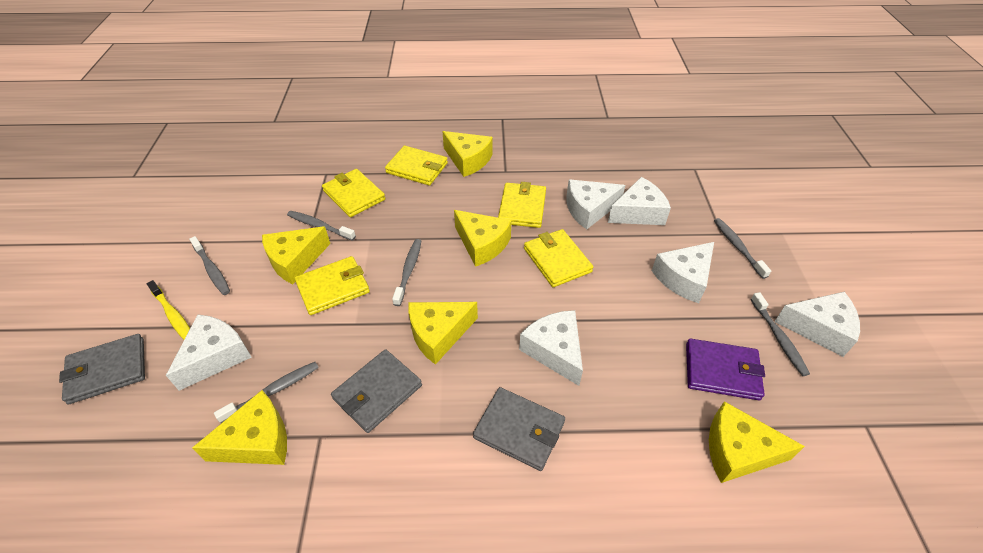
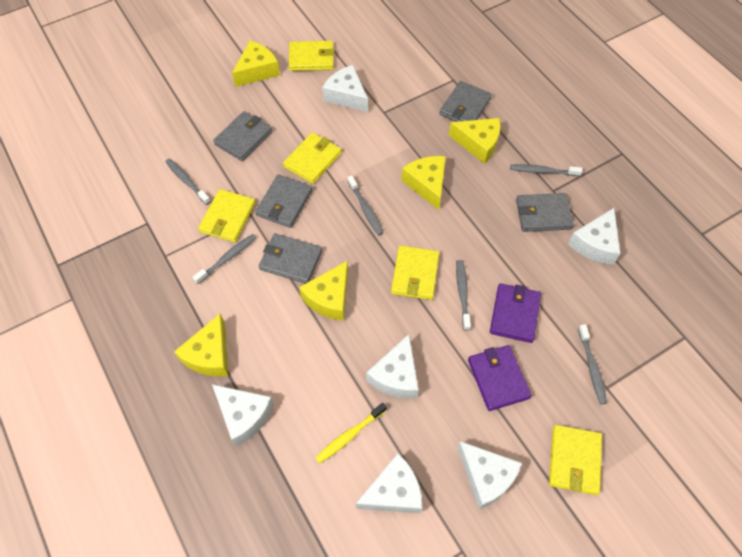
grey wallet: 3 -> 5
purple wallet: 1 -> 2
yellow cheese: 6 -> 5

